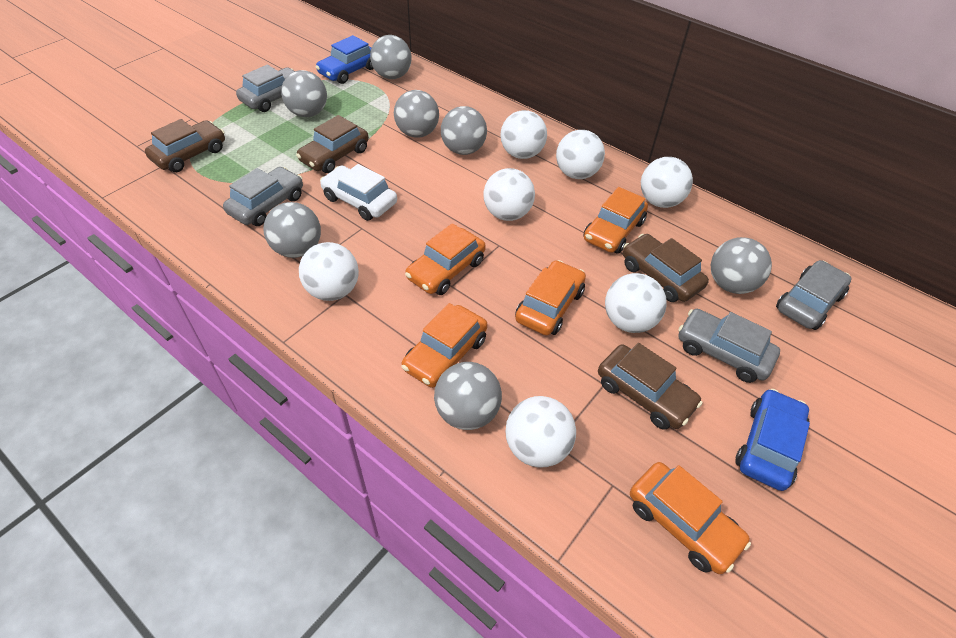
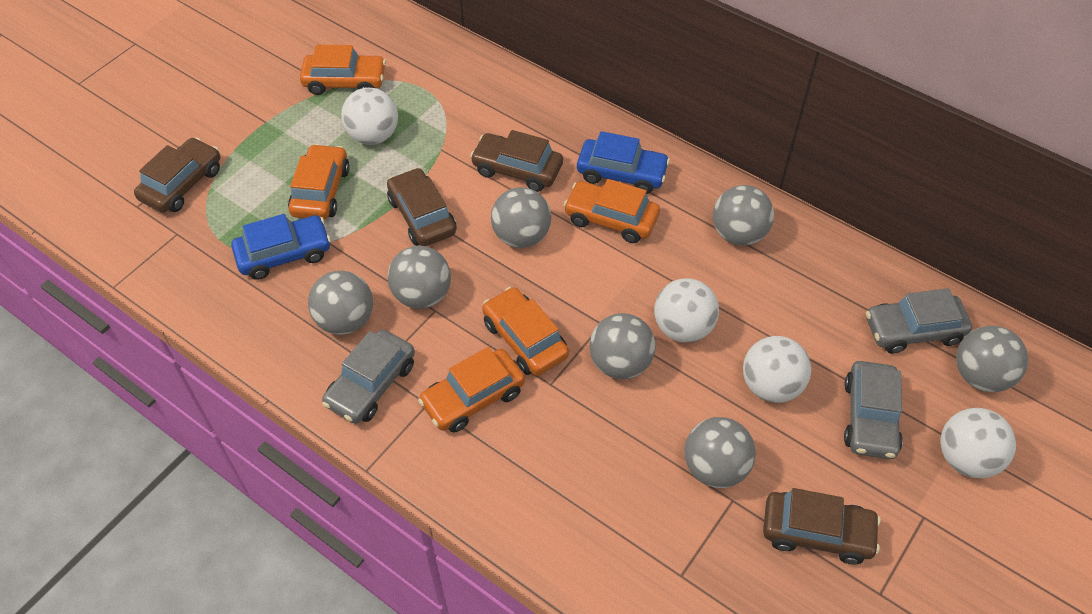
grey car: 4 -> 3
white ball: 7 -> 4
white car: 1 -> 0

